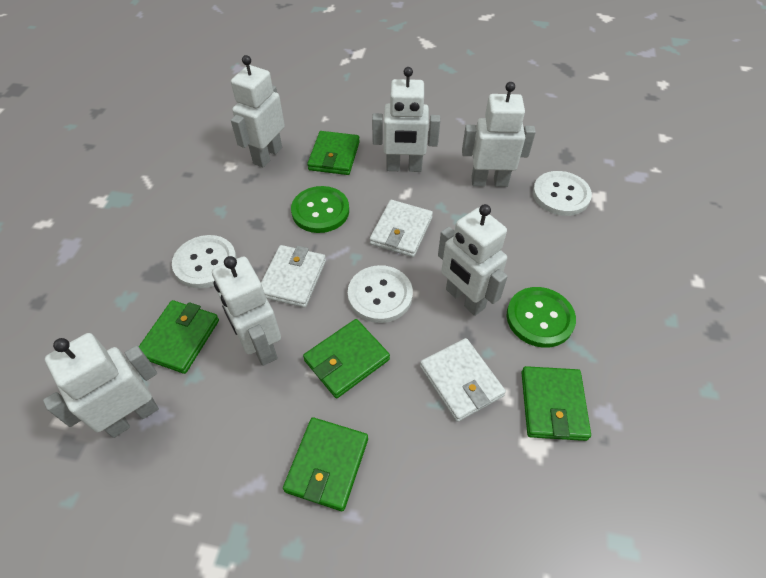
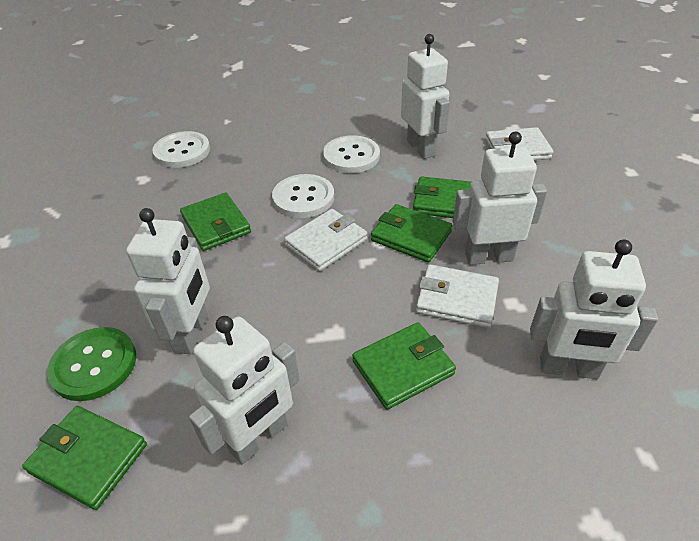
green button: 2 -> 1
white robot: 6 -> 5

